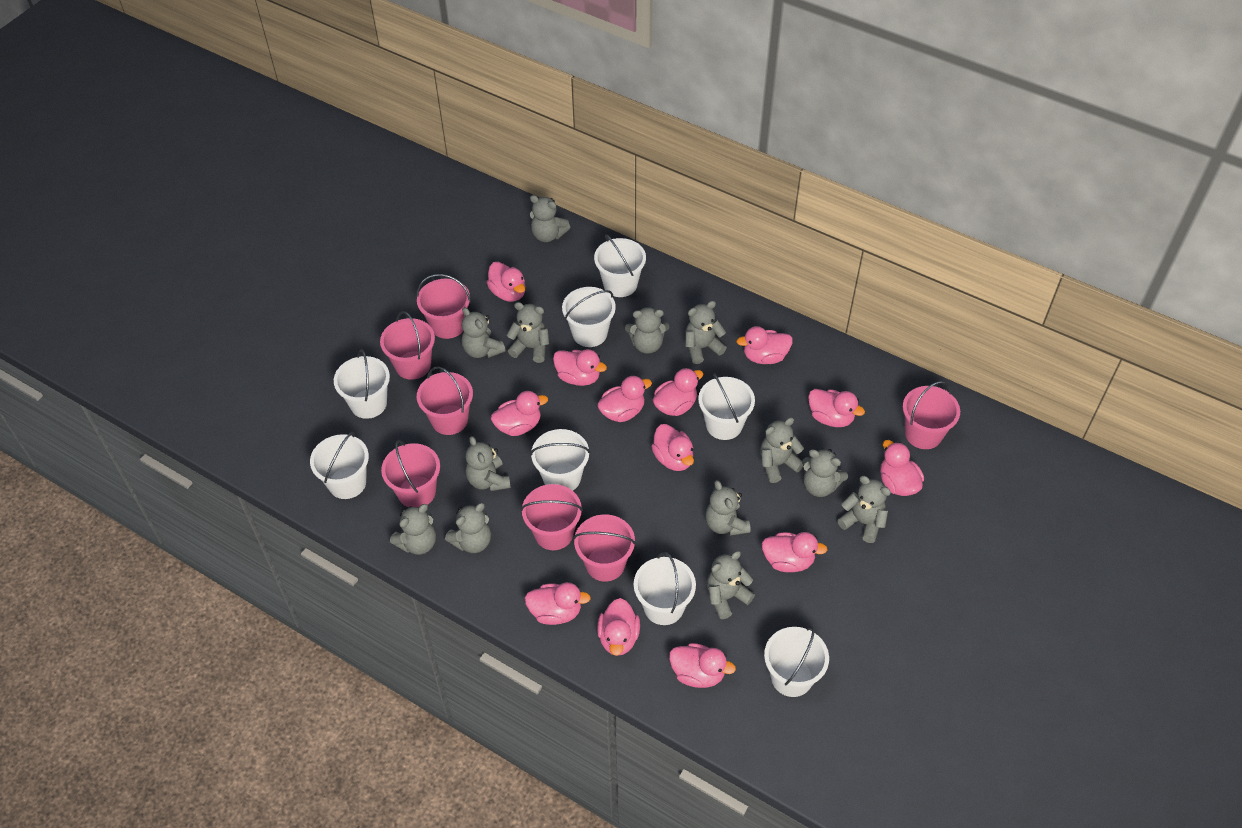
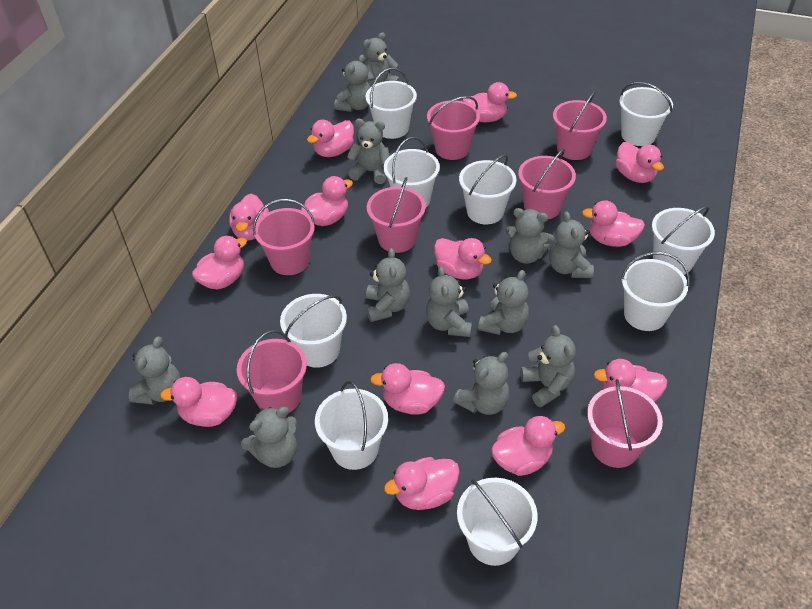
grey teddy bear: 13 -> 12
white bucket: 8 -> 9

